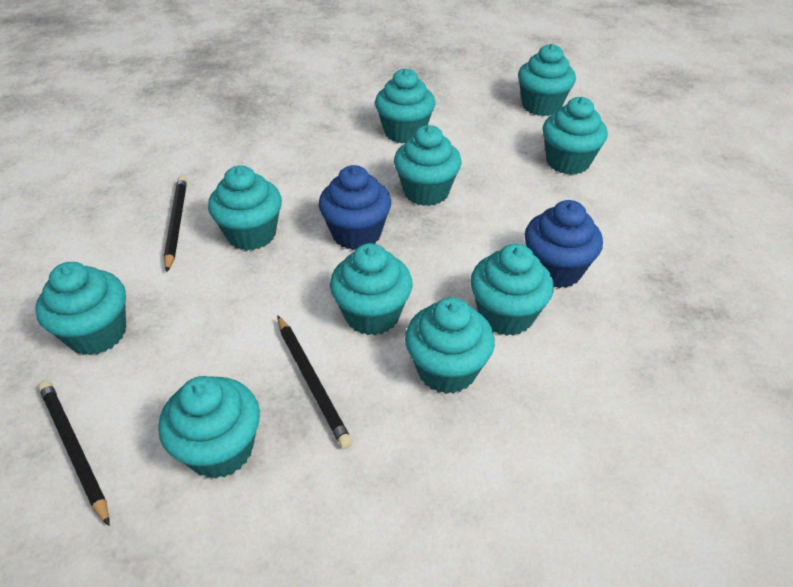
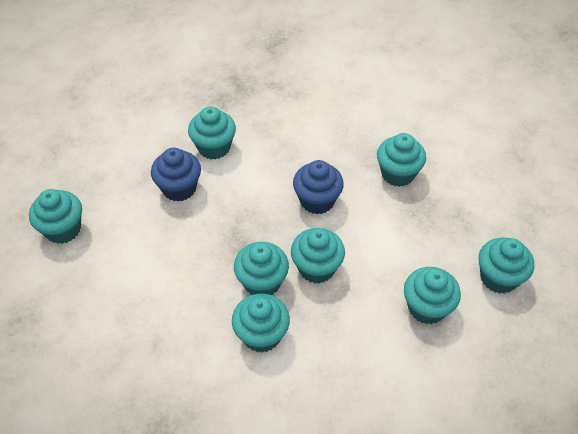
black pencil: 3 -> 0
turquoise cupcake: 10 -> 8

